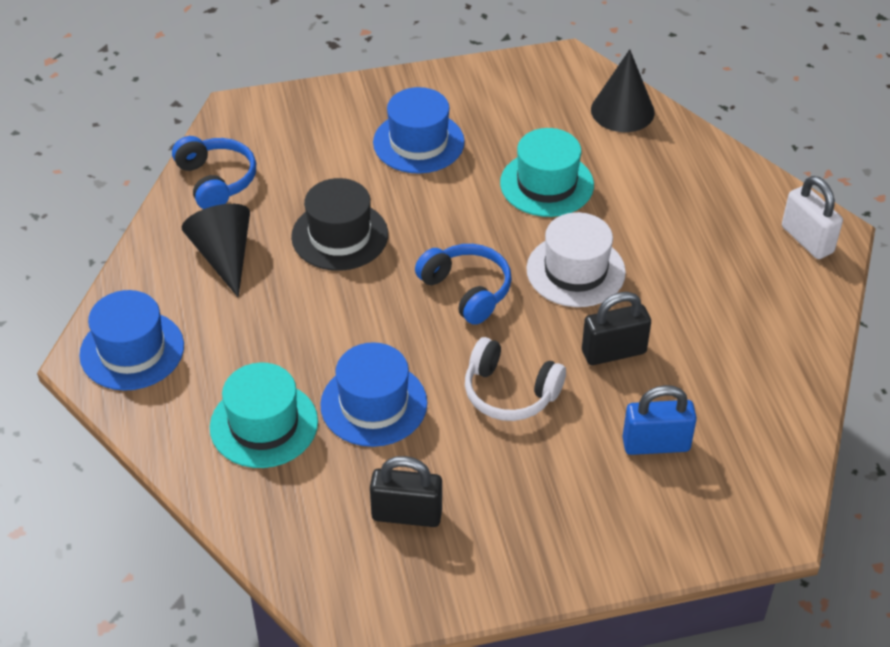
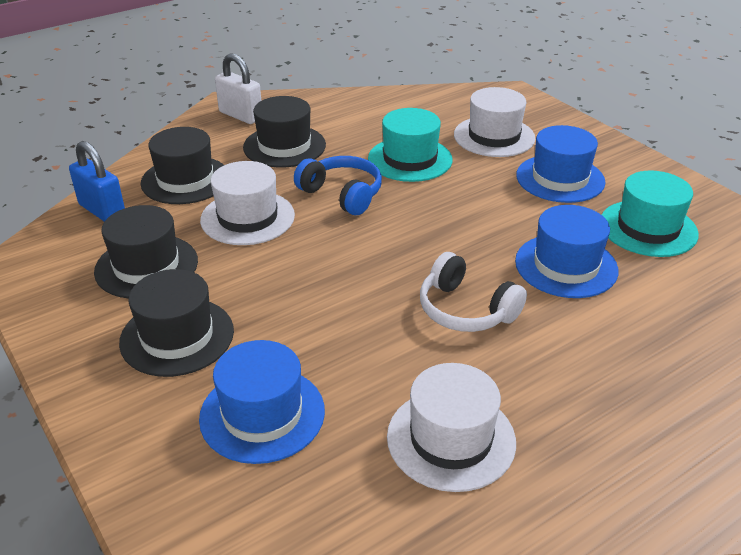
black cone: 2 -> 0
black hat: 1 -> 4
black padlock: 2 -> 0
blue headphones: 2 -> 1
white hat: 1 -> 3

